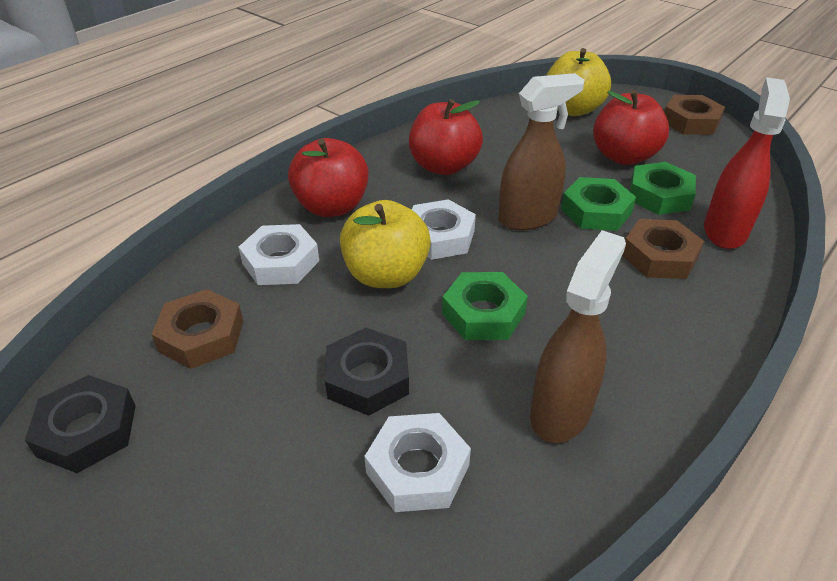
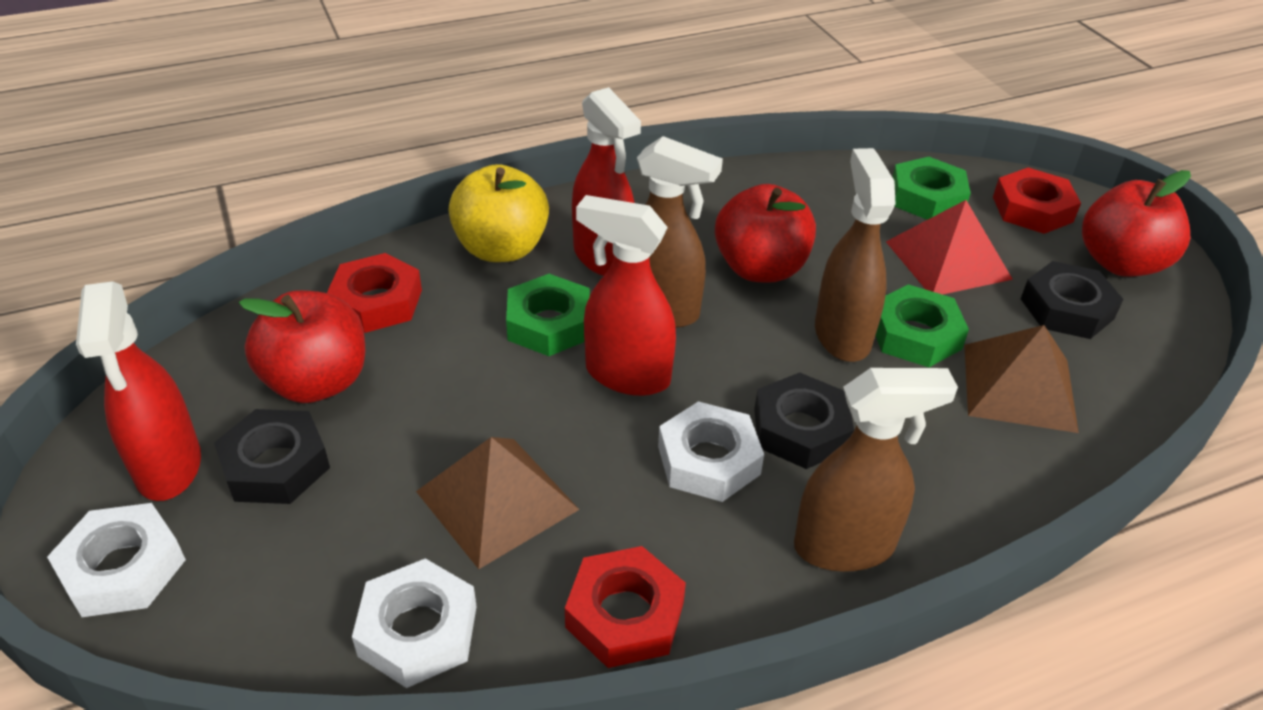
black nut: 2 -> 3
brown nut: 3 -> 0
brown pyramid: 0 -> 2
brown spray bottle: 2 -> 3
red nut: 0 -> 3
red pyramid: 0 -> 1
red spray bottle: 1 -> 3
yellow apple: 2 -> 1

